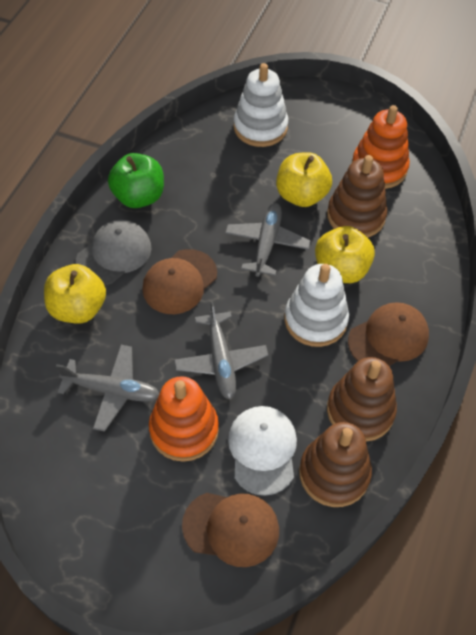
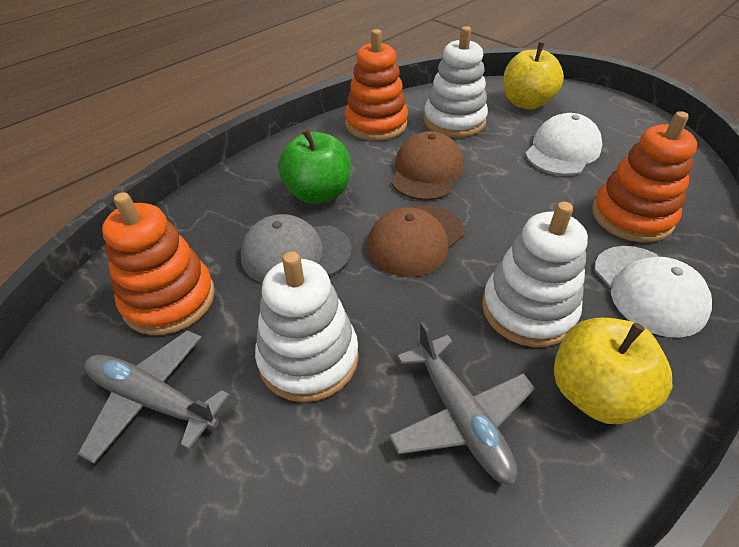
brown cap: 3 -> 2
brown stacking toy: 3 -> 0
grey plane: 3 -> 2
orange stacking toy: 2 -> 3
white cap: 1 -> 2
white stacking toy: 2 -> 3
yellow apple: 3 -> 2

